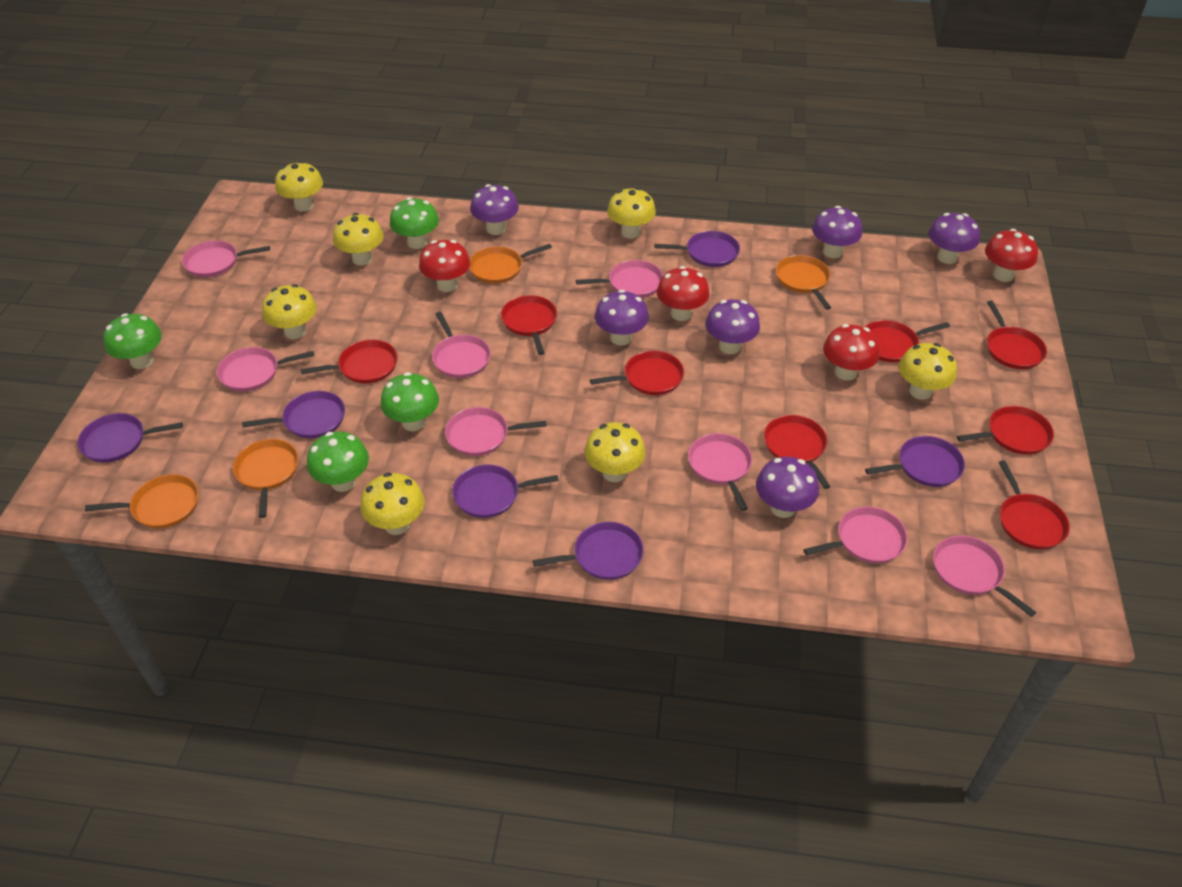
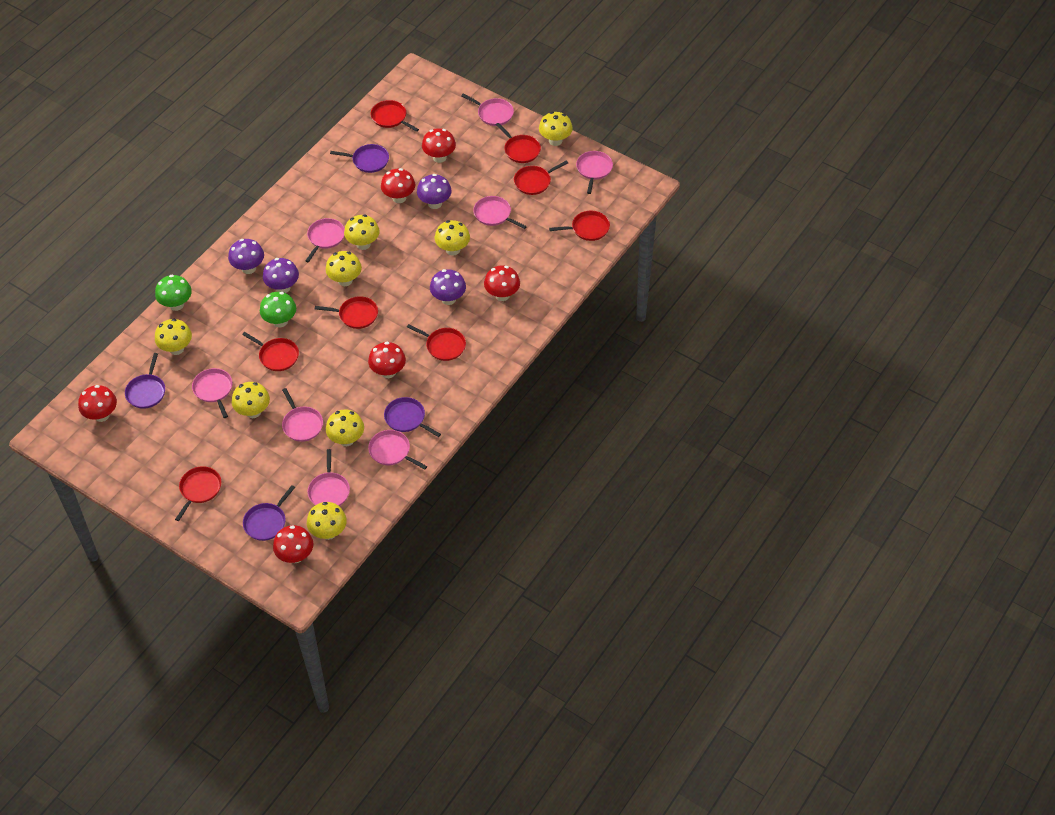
green mushroom: 4 -> 2
orange pan: 4 -> 0
purple mushroom: 6 -> 4
purple pan: 6 -> 4
red mushroom: 4 -> 6
yellow mushroom: 7 -> 8

